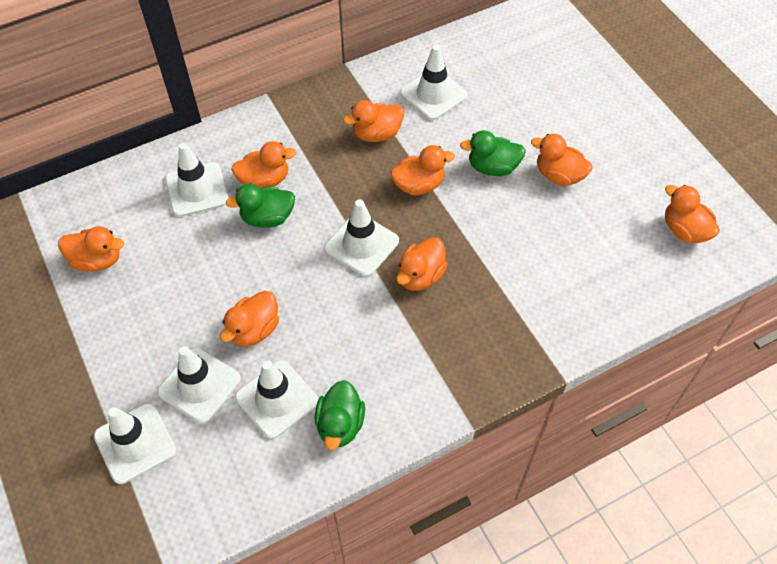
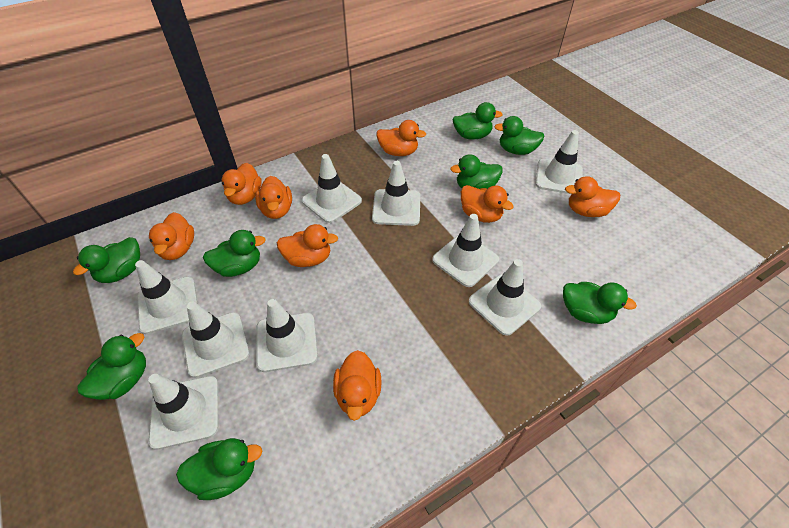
green duck: 3 -> 8
white traffic cone: 6 -> 9

